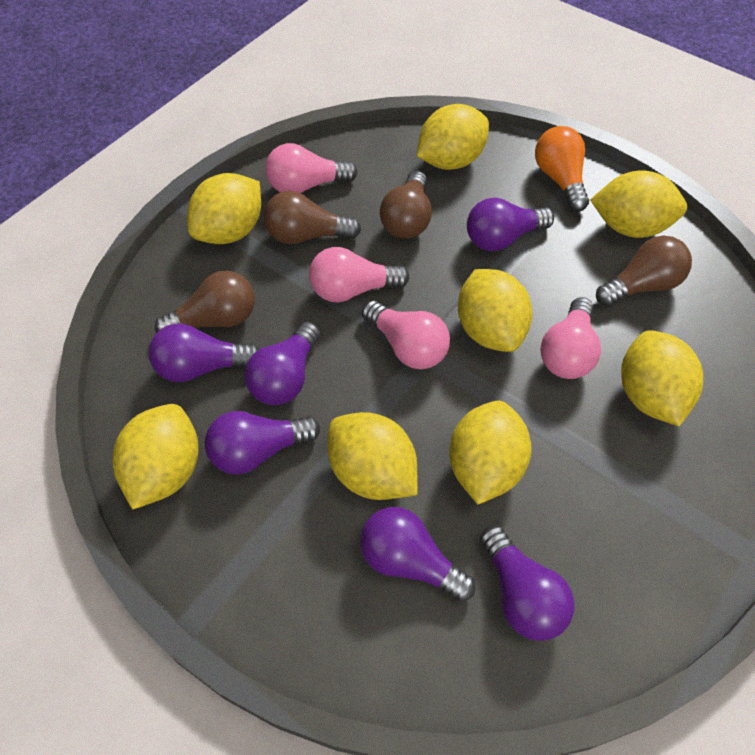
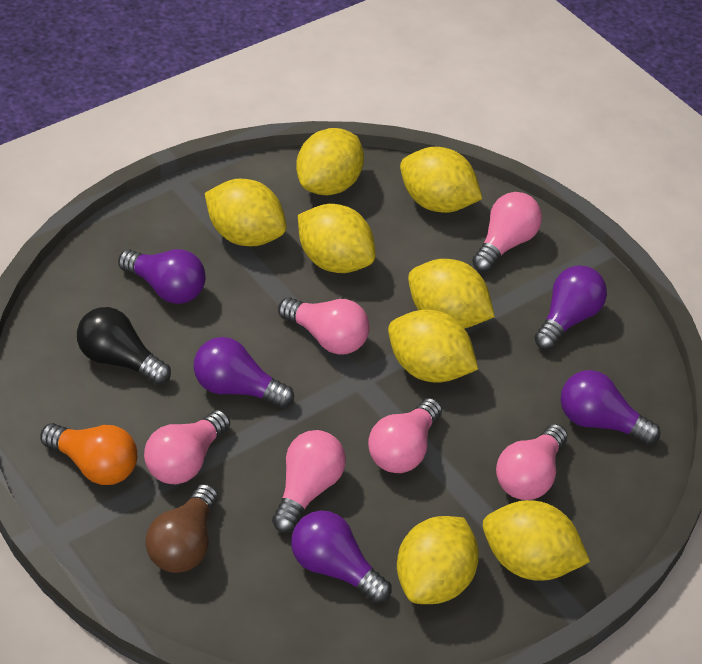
black light bulb: 0 -> 1
brown light bulb: 4 -> 1
pink light bulb: 4 -> 6
purple light bulb: 6 -> 5

